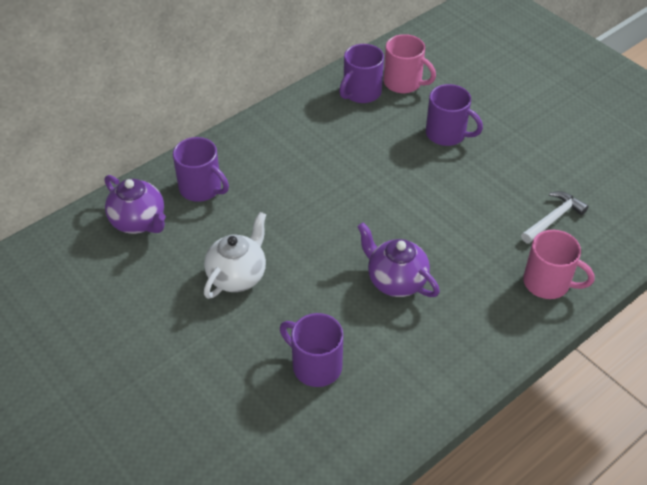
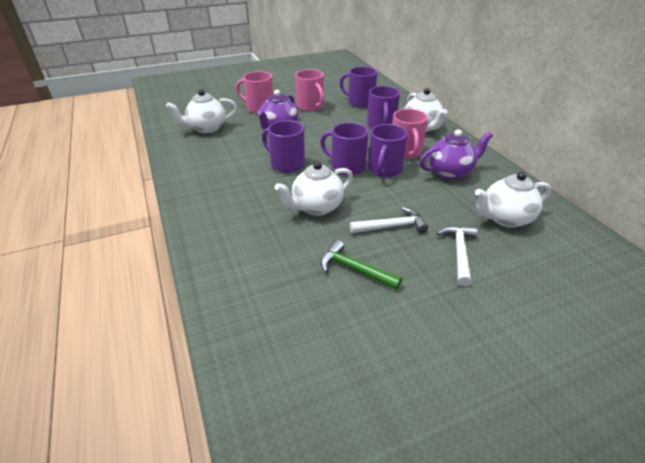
green hammer: 0 -> 1
pink mug: 2 -> 3
purple mug: 4 -> 5
white hammer: 1 -> 2
white teapot: 1 -> 4

